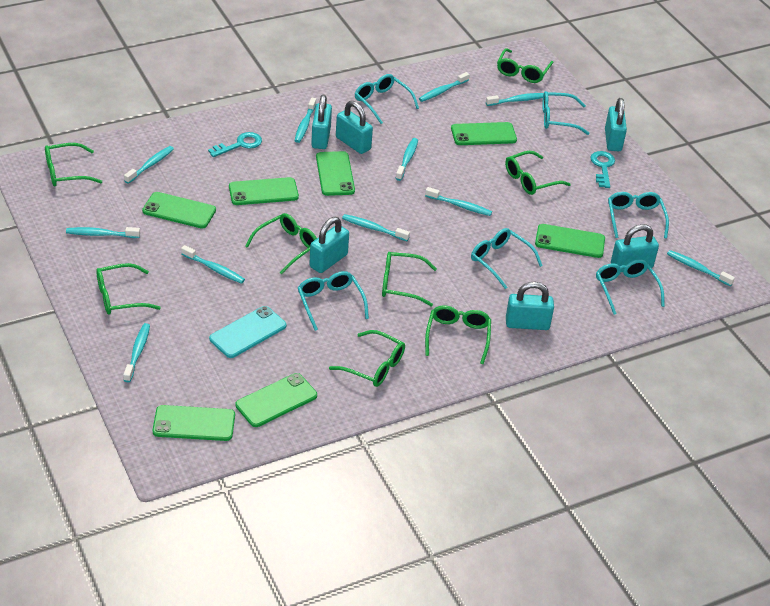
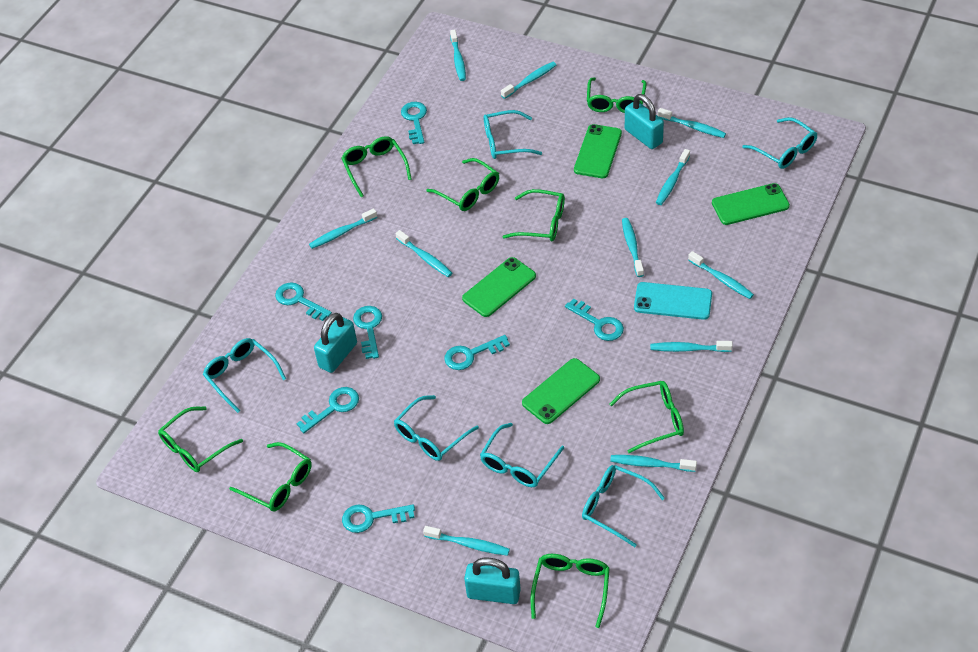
green phone: 7 -> 4
turquoise key: 2 -> 7
turquoise padlock: 6 -> 3

